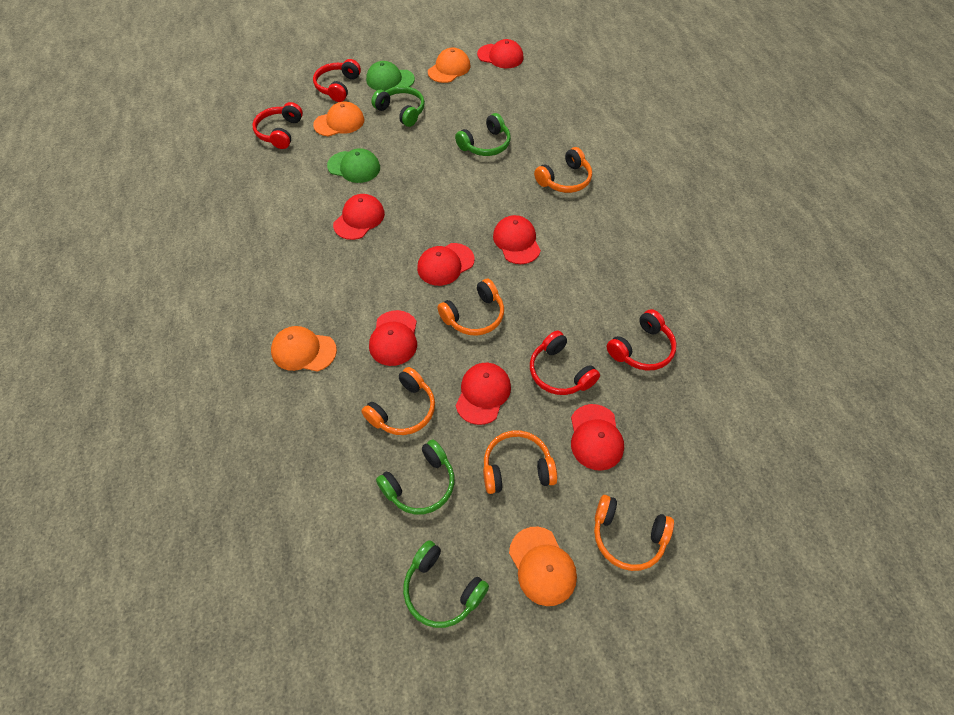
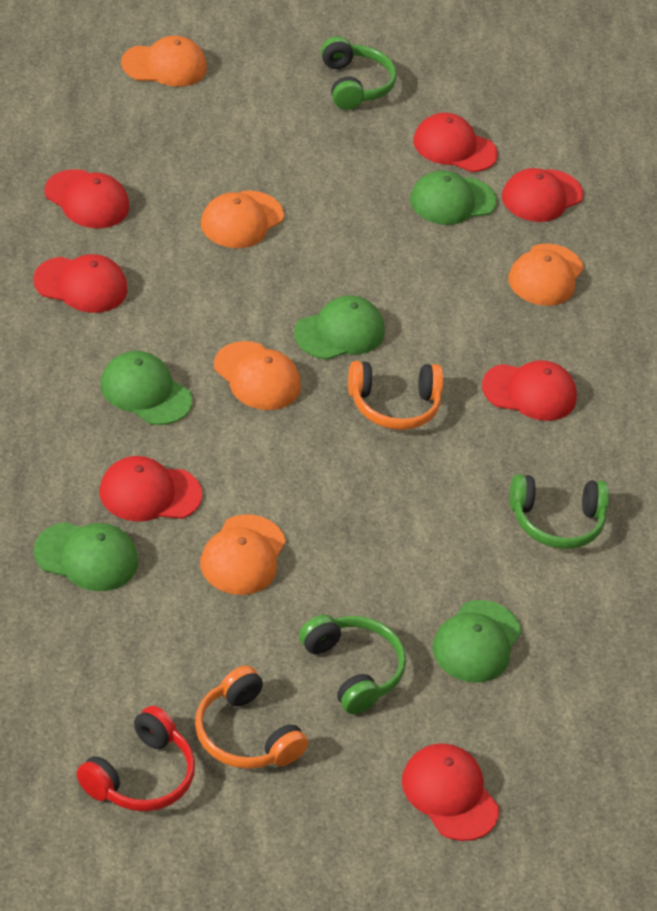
green cap: 2 -> 5
green headphones: 4 -> 3
orange cap: 4 -> 5
orange headphones: 5 -> 2
red headphones: 4 -> 1

